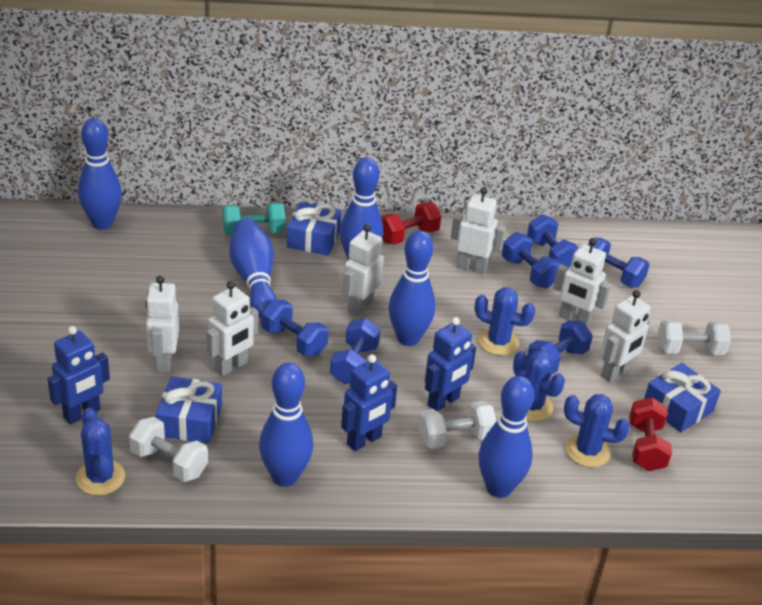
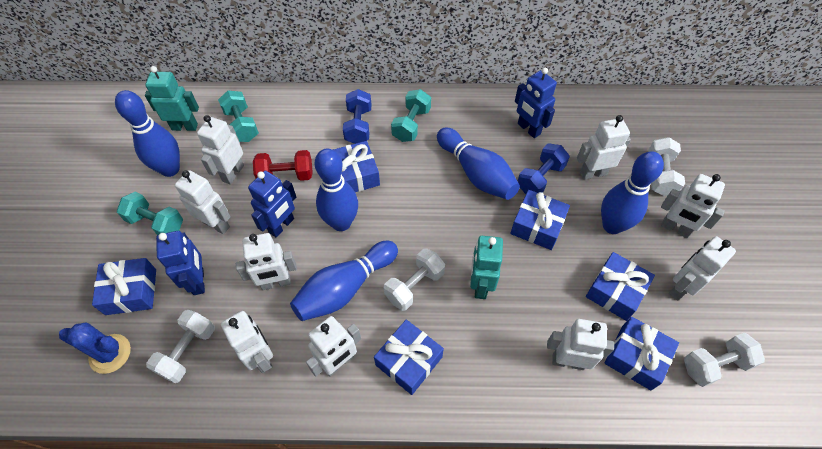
blue bowling pin: 6 -> 5
blue cactus: 4 -> 1
blue dumbbell: 6 -> 2
blue gift: 3 -> 6
red dumbbell: 2 -> 1
turquoise dumbbell: 1 -> 3
turquoise robot: 0 -> 2
white dumbbell: 3 -> 4
white robot: 6 -> 9

